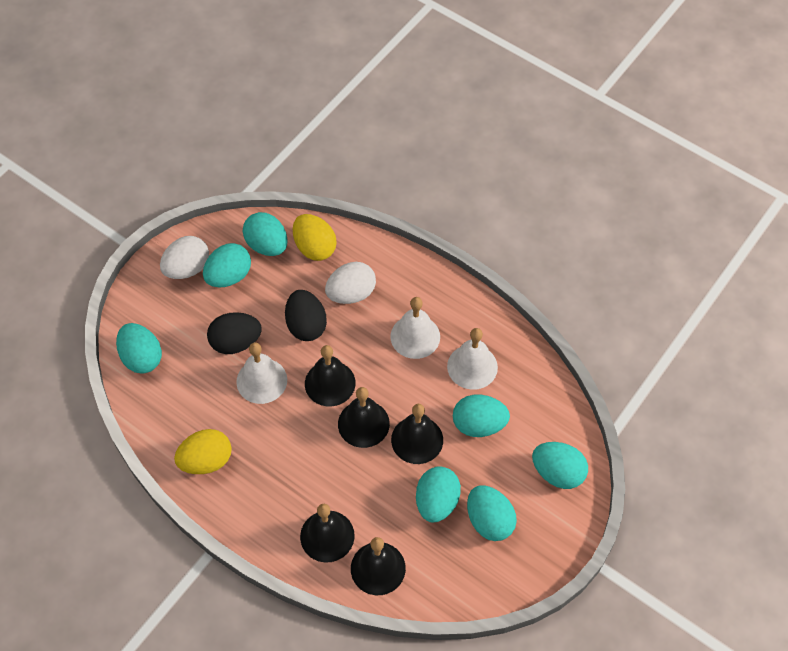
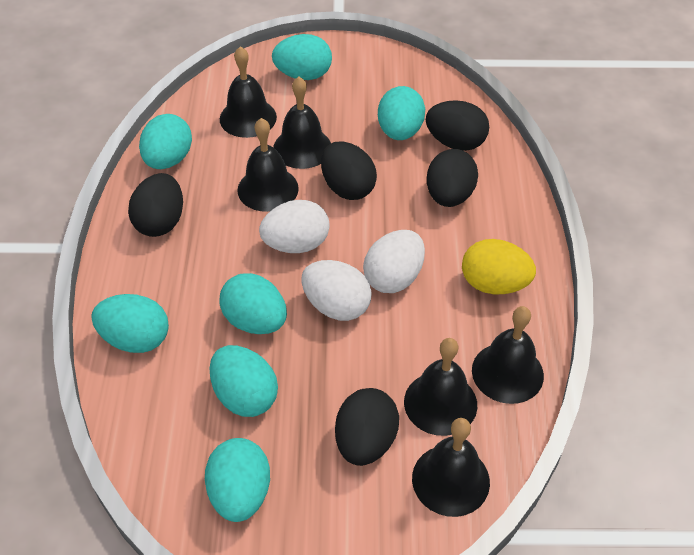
black bell: 5 -> 6
black egg: 2 -> 5
white bell: 3 -> 0
white egg: 2 -> 3
yellow egg: 2 -> 1

